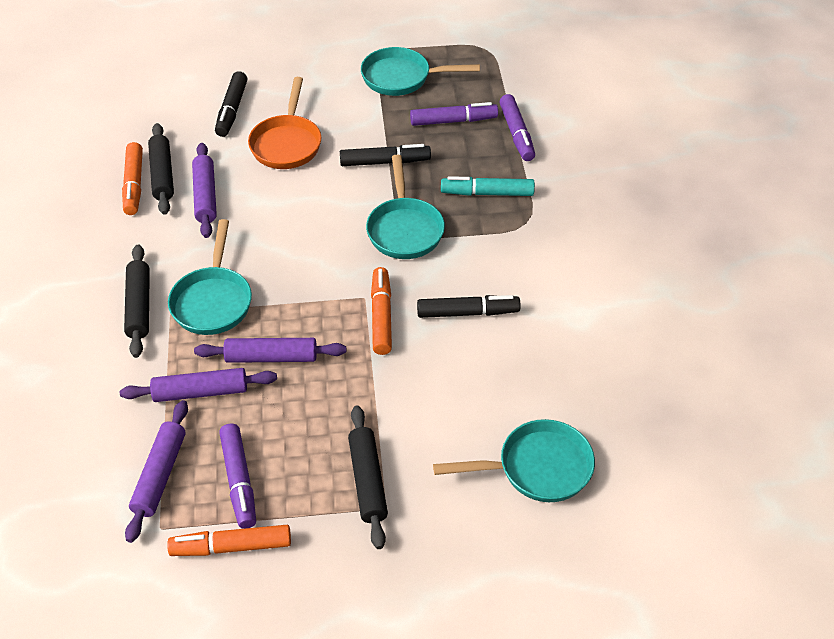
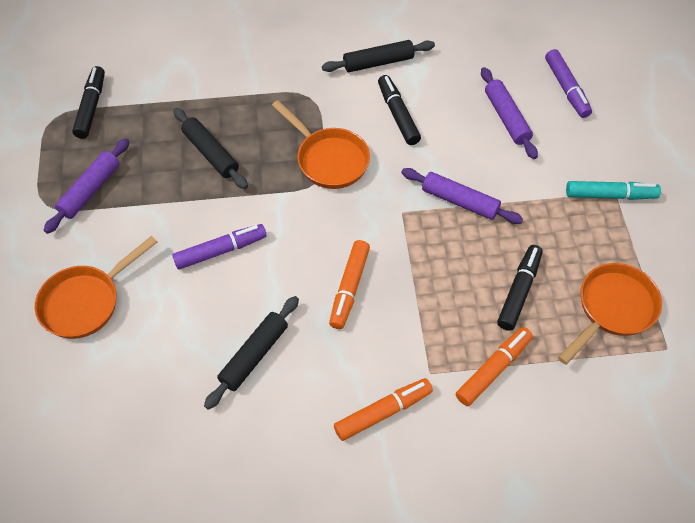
orange pan: 1 -> 3
purple marker: 3 -> 2
purple rolling pin: 4 -> 3
turquoise pan: 4 -> 0

